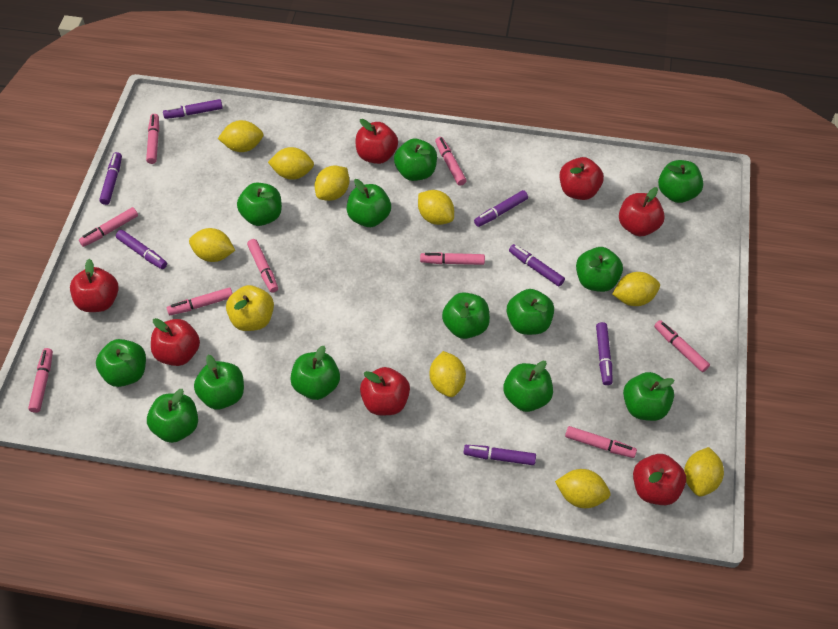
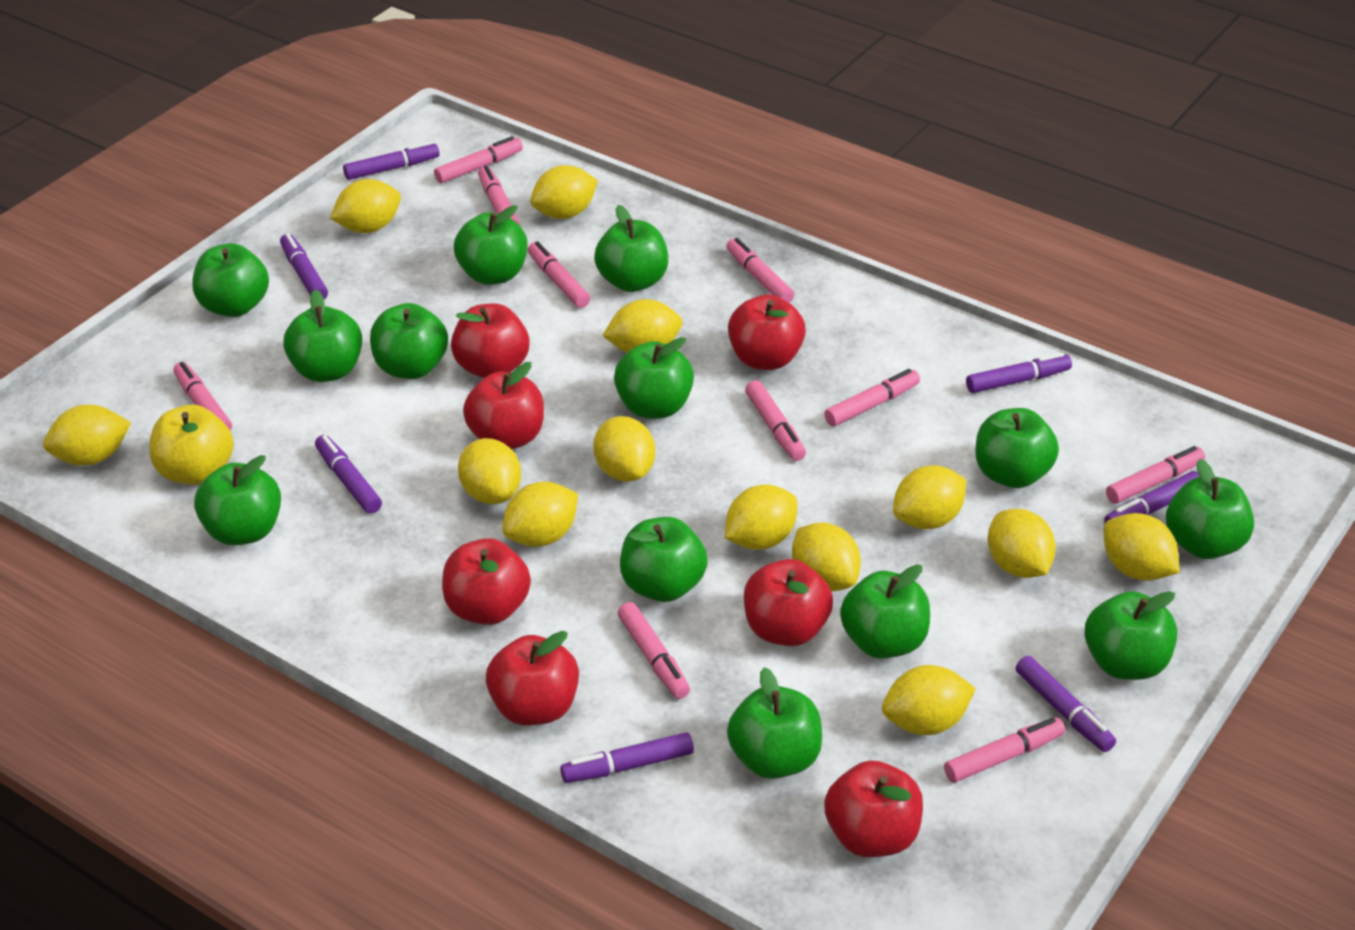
pink marker: 9 -> 10
yellow lemon: 9 -> 13

